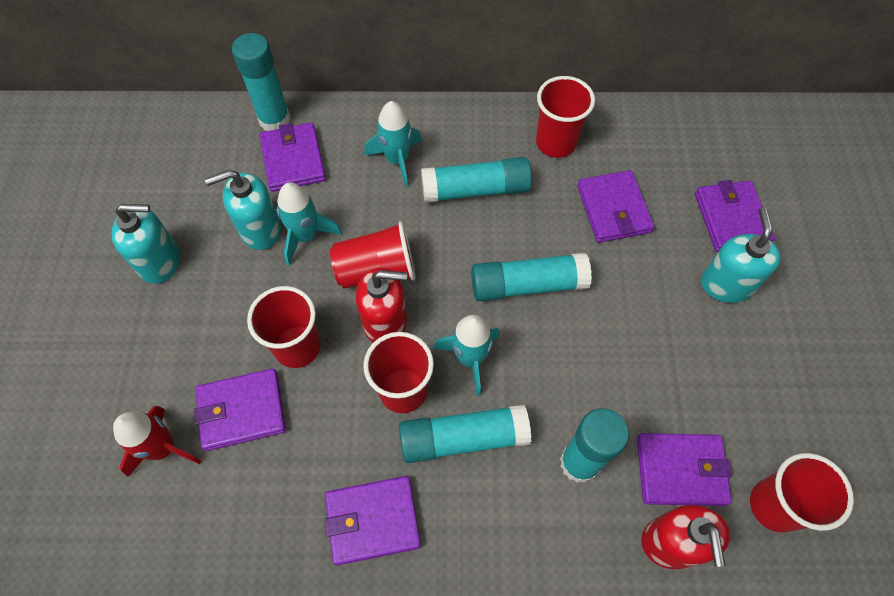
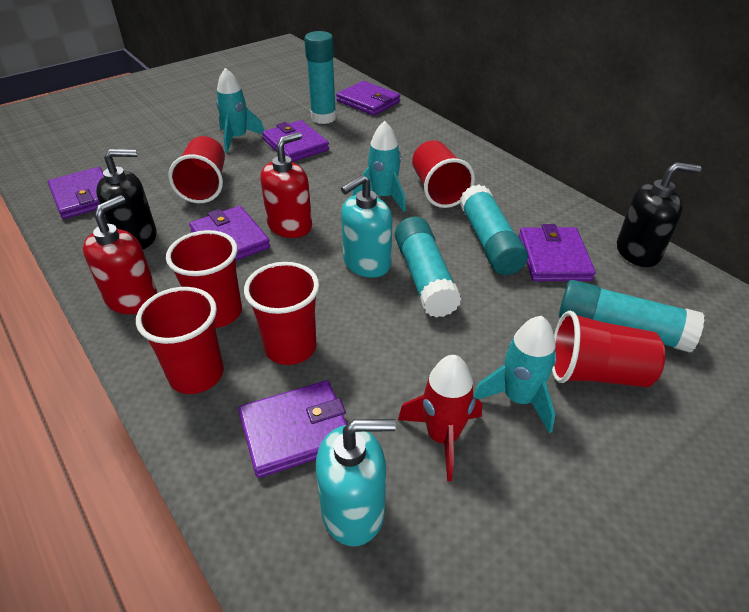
black soap dispenser: 0 -> 2
red cup: 5 -> 6
turquoise glue stick: 5 -> 4
turquoise soap dispenser: 3 -> 2

